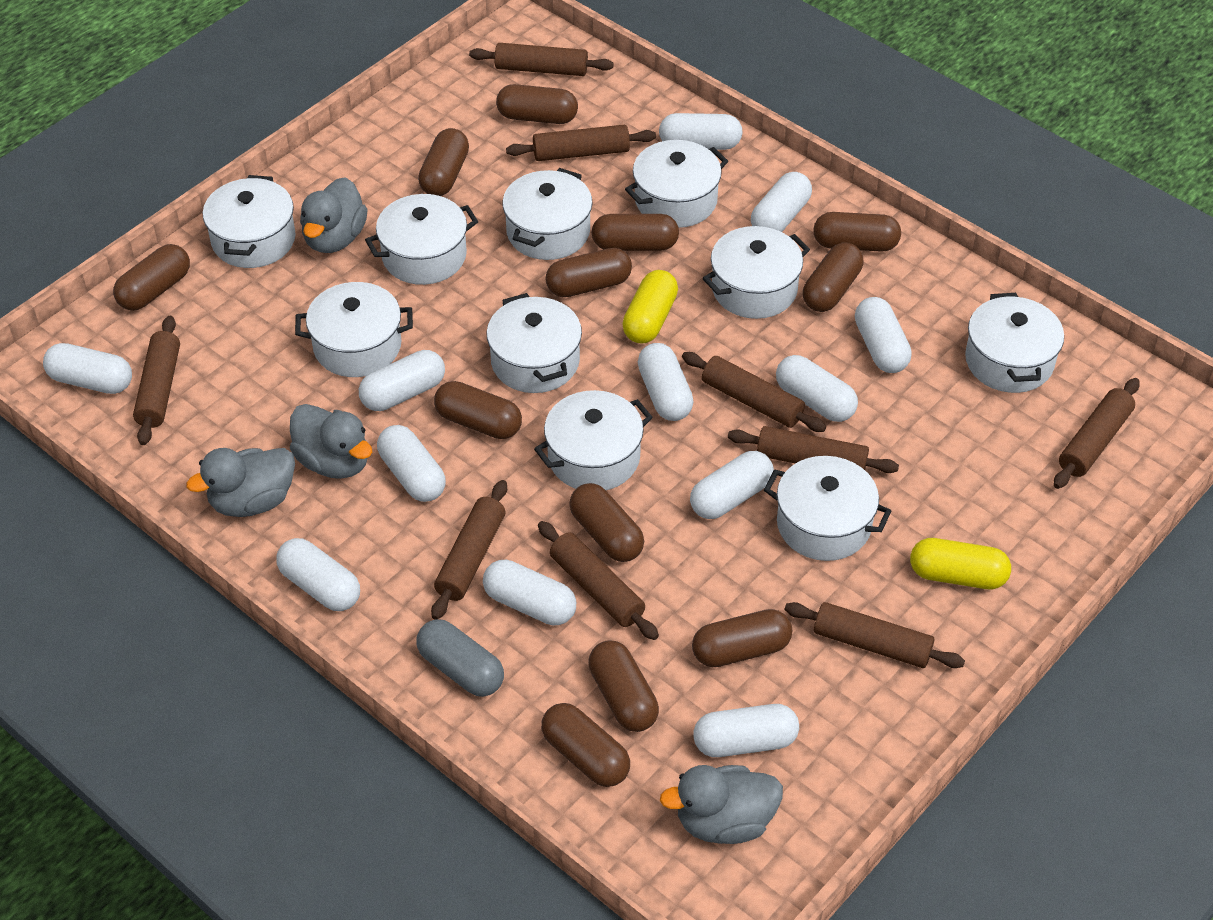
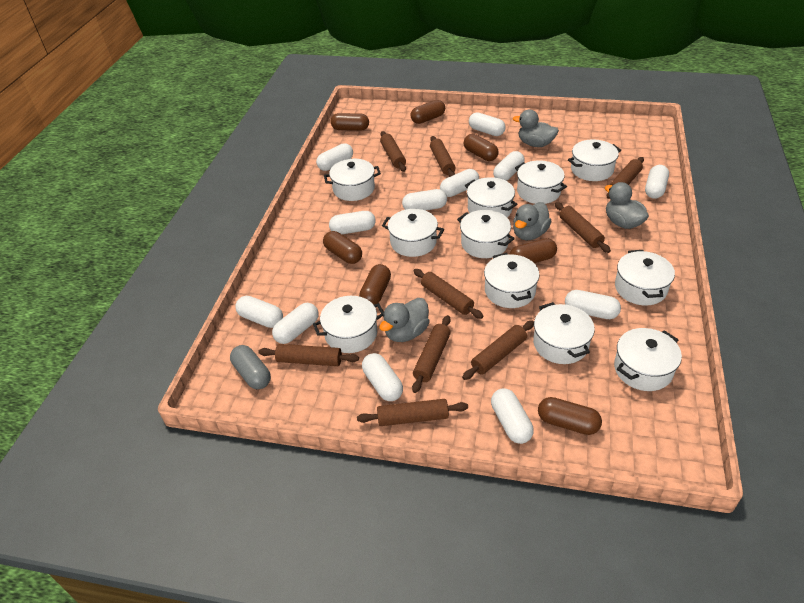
brown capsule: 12 -> 7
white pot: 10 -> 11
yellow capsule: 2 -> 0

